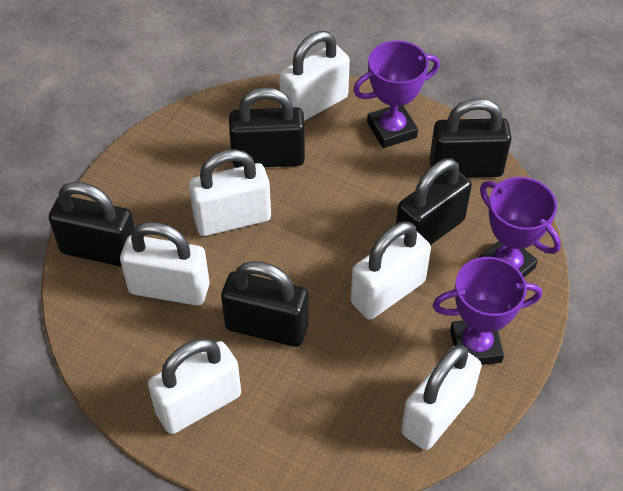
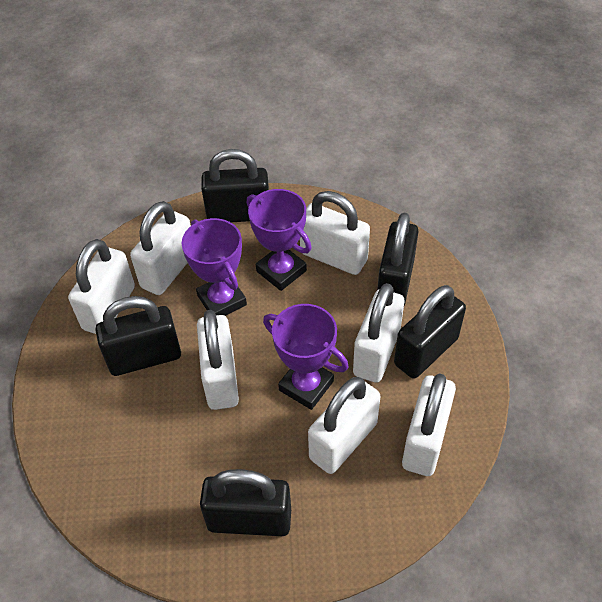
white padlock: 6 -> 7

